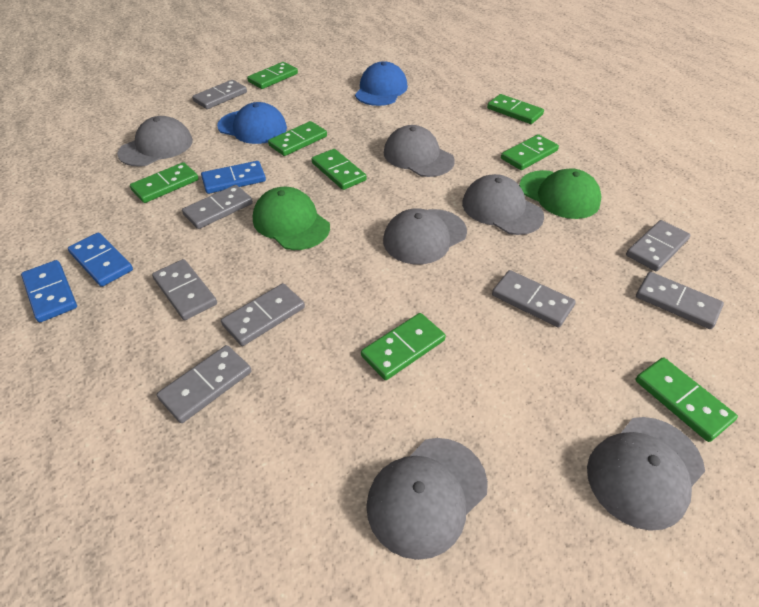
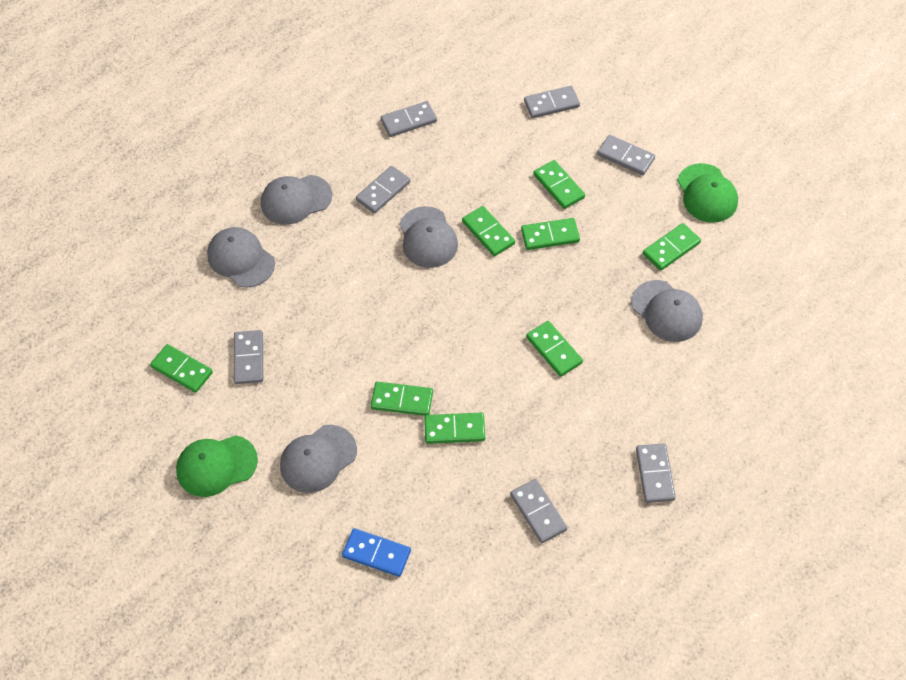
blue cap: 2 -> 0
blue domino: 3 -> 1
grey cap: 6 -> 5
grey domino: 8 -> 7

